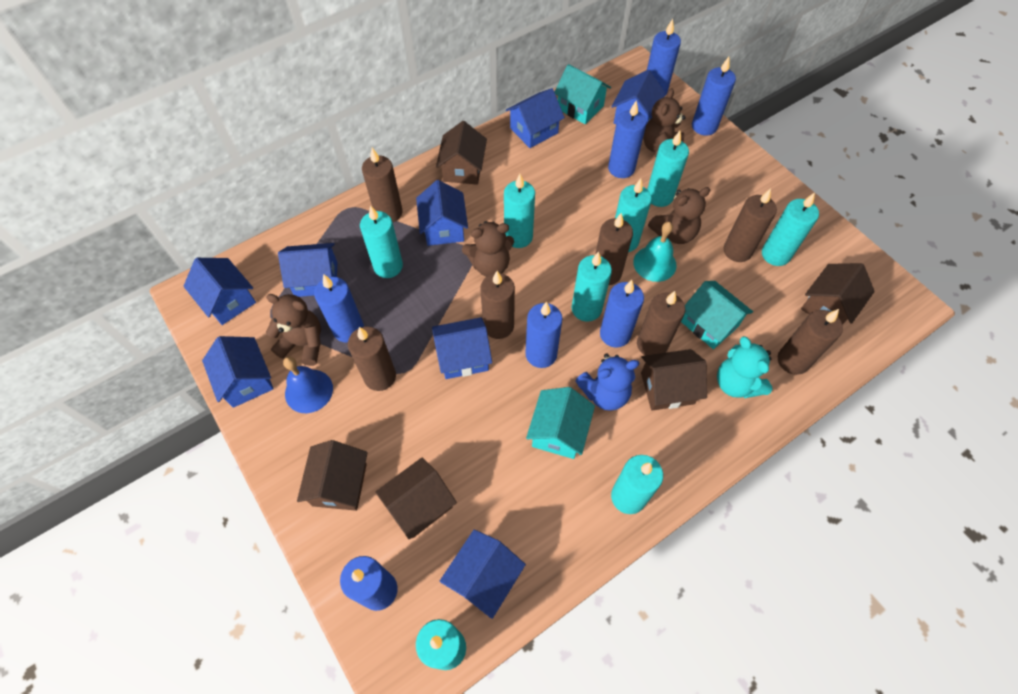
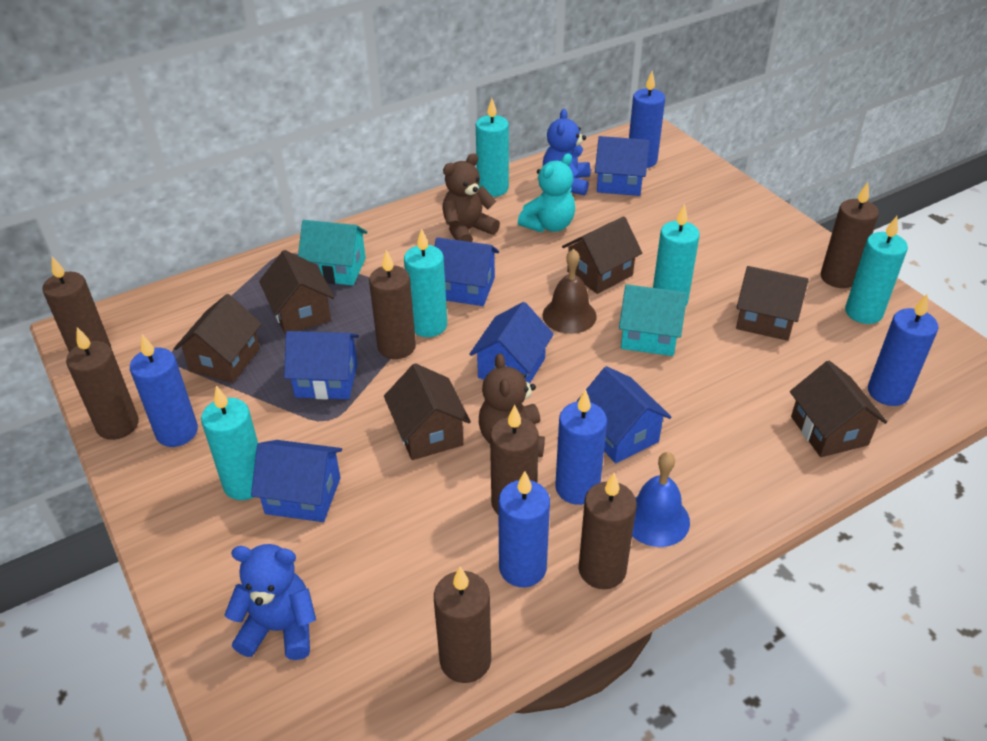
blue candle: 7 -> 5
blue house: 8 -> 6
blue teddy bear: 1 -> 2
brown bell: 0 -> 1
brown house: 5 -> 6
brown teddy bear: 4 -> 2
turquoise bell: 1 -> 0
turquoise candle: 8 -> 5
turquoise house: 3 -> 2

